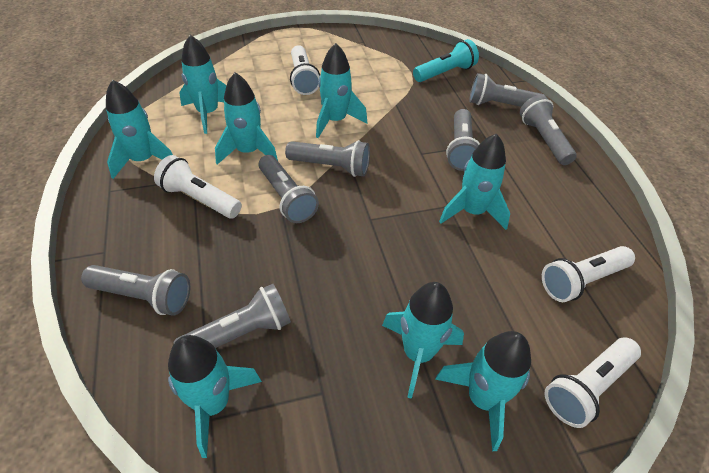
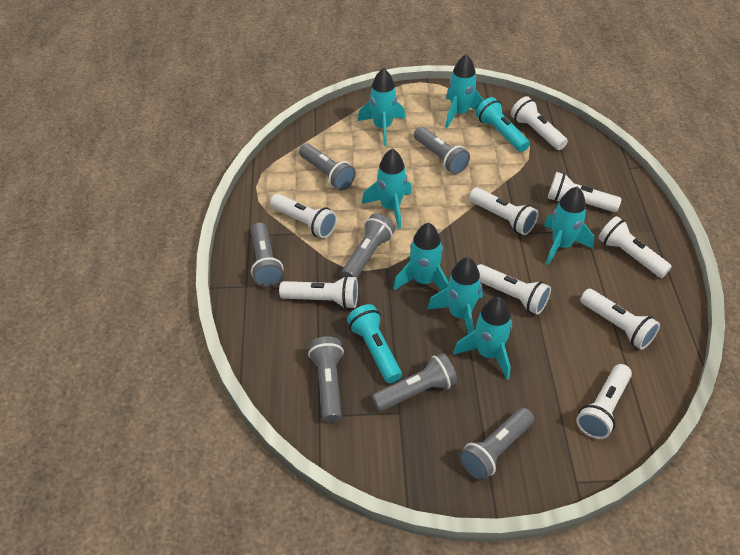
turquoise flashlight: 1 -> 2
turquoise rocket: 8 -> 7
white flashlight: 4 -> 9

